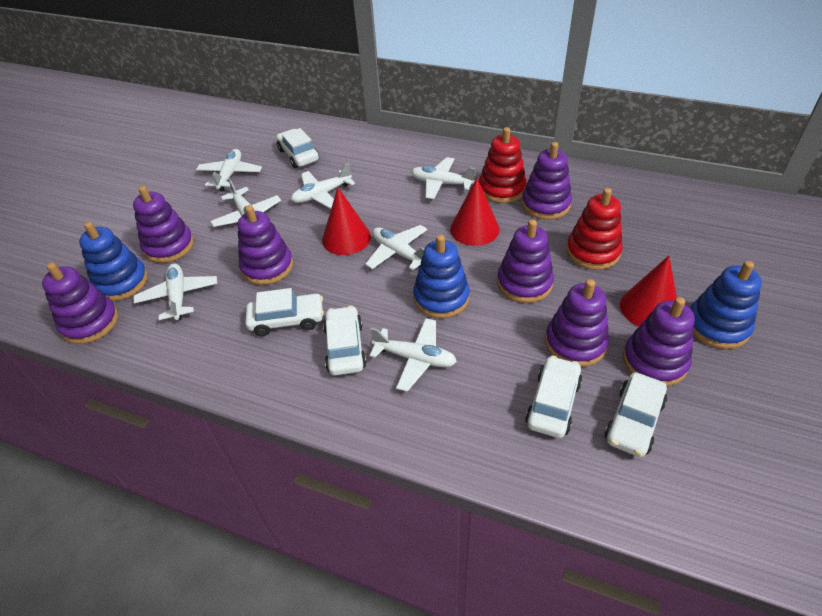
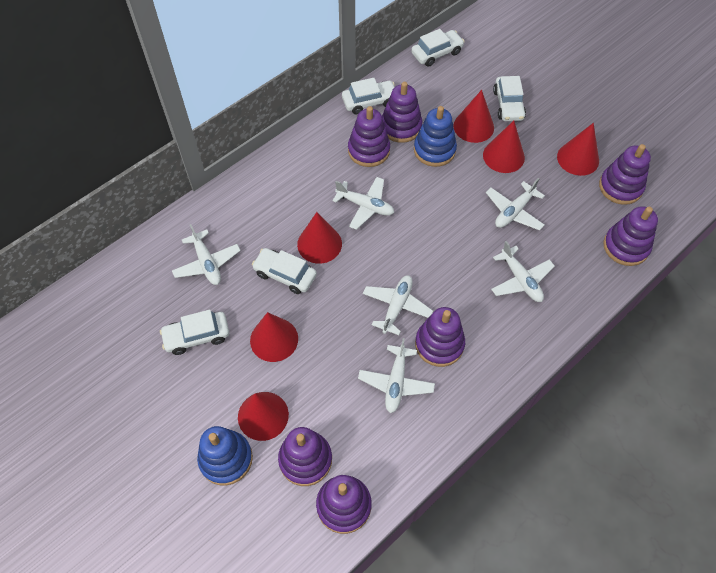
blue stacking toy: 3 -> 2
red cone: 3 -> 6
red stacking toy: 2 -> 0
white plane: 7 -> 6

